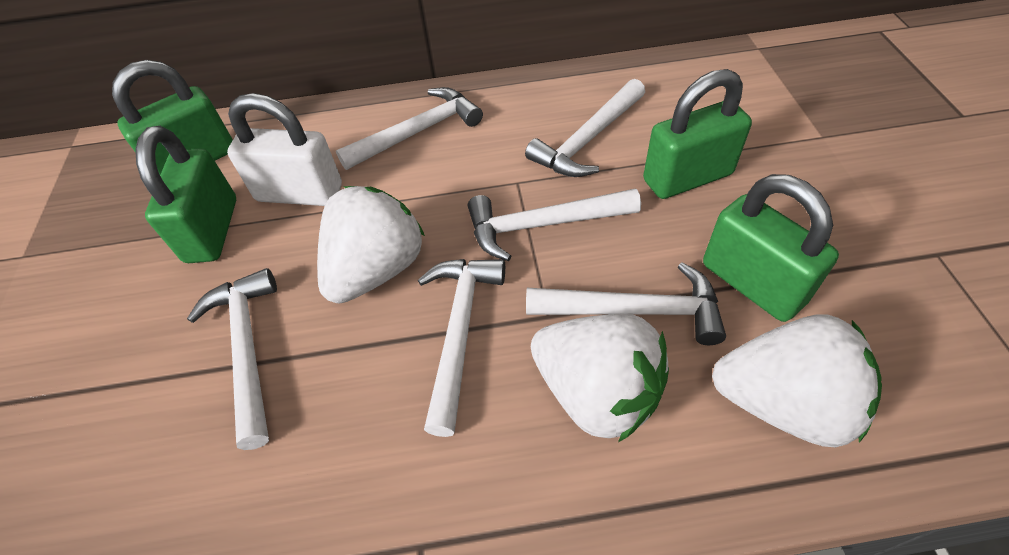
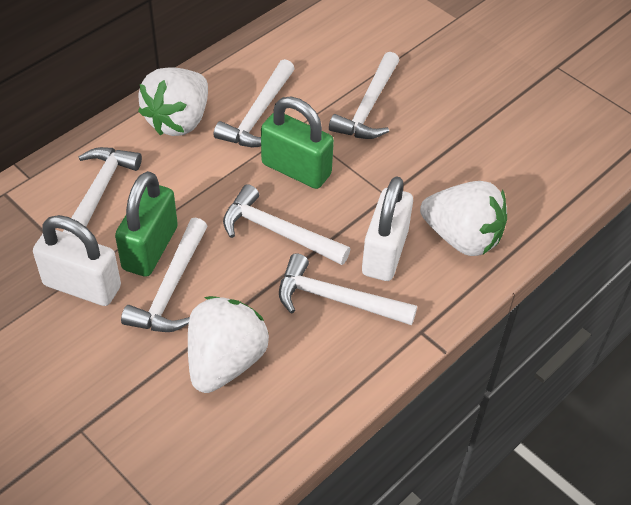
green padlock: 4 -> 2
white padlock: 1 -> 2

